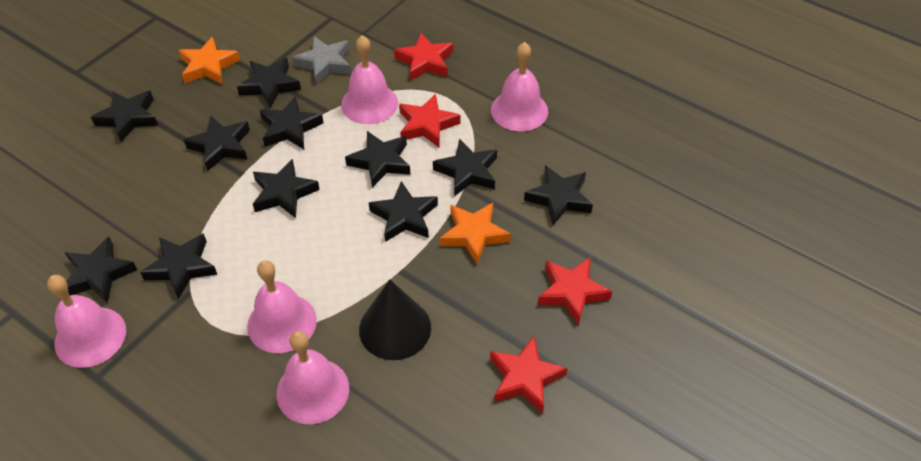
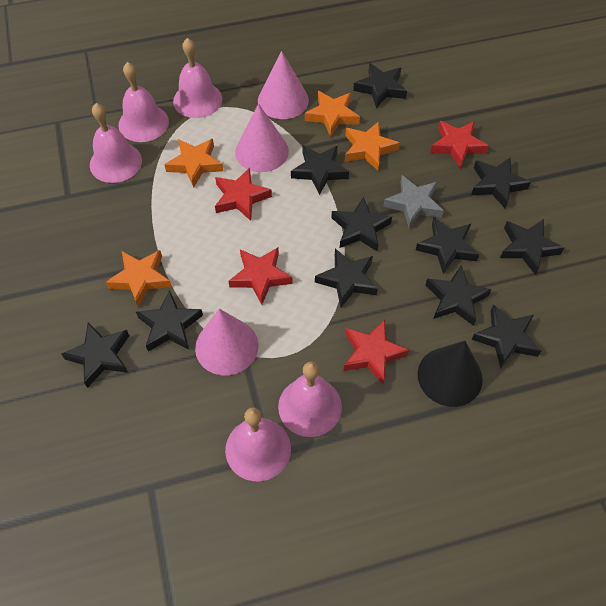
orange star: 2 -> 4
pink cone: 0 -> 3

